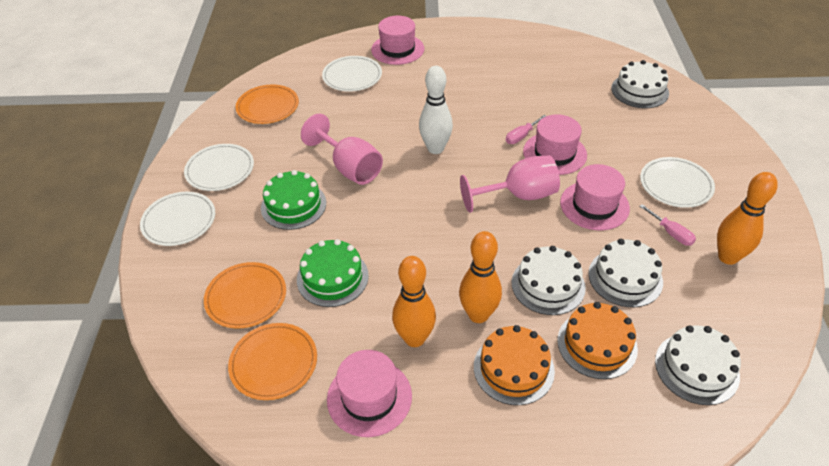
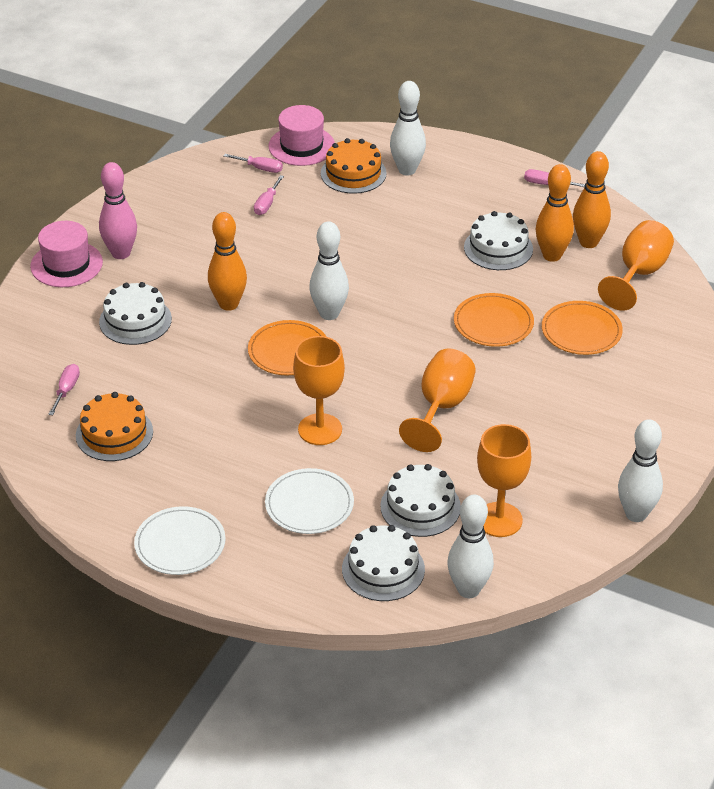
green cake: 2 -> 0
orange goblet: 0 -> 4
pink bowling pin: 0 -> 1
pink goblet: 2 -> 0
pink hat: 4 -> 2
pink screwdriver: 2 -> 4
white bowling pin: 1 -> 4
white plate: 4 -> 2

